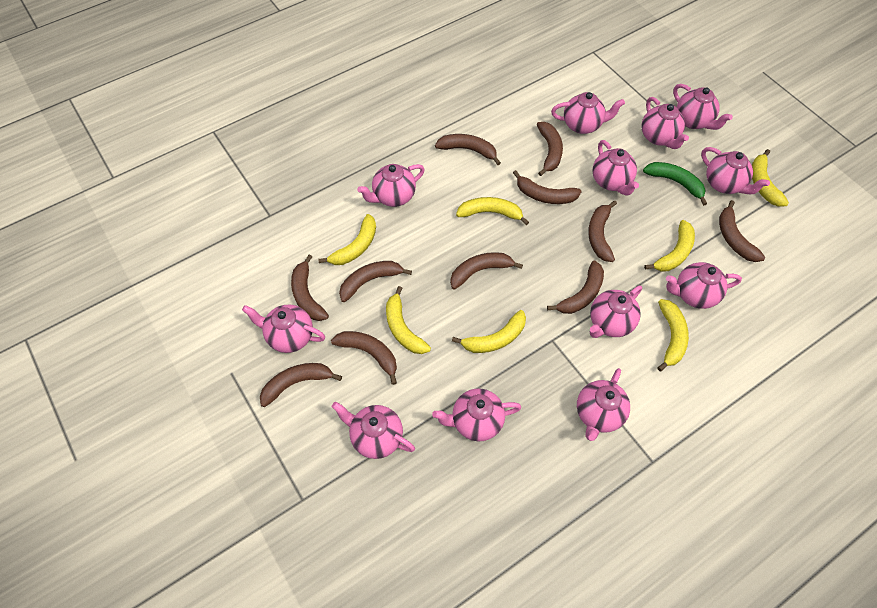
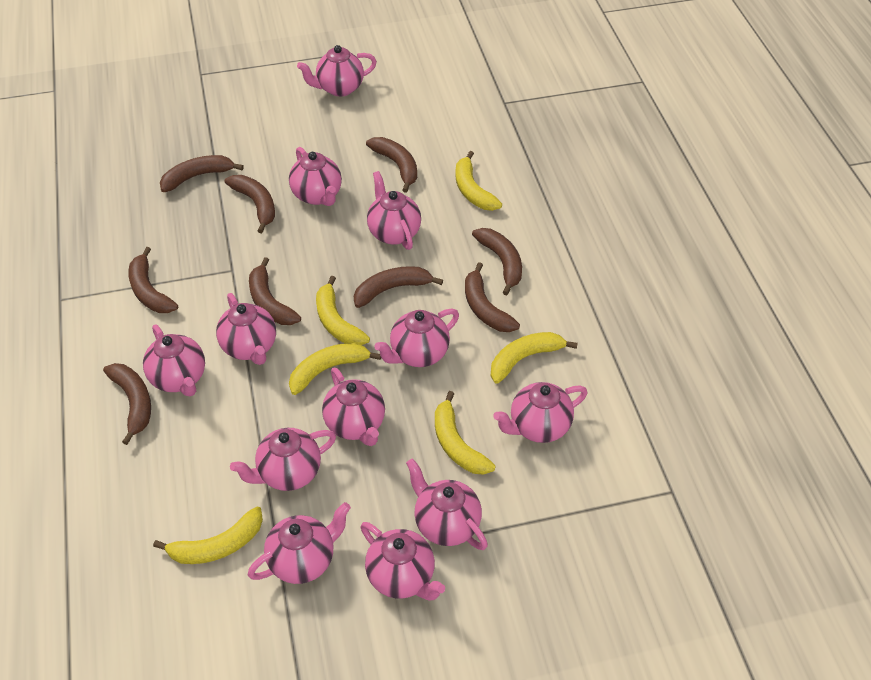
brown banana: 11 -> 9
green banana: 1 -> 0
yellow banana: 7 -> 6

